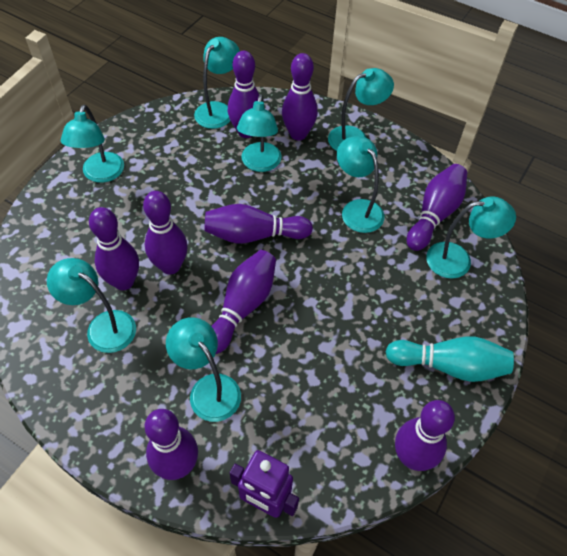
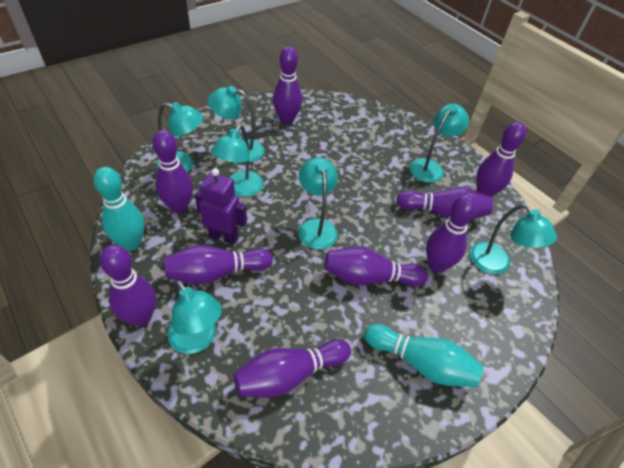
turquoise bowling pin: 1 -> 2
turquoise lamp: 8 -> 7

